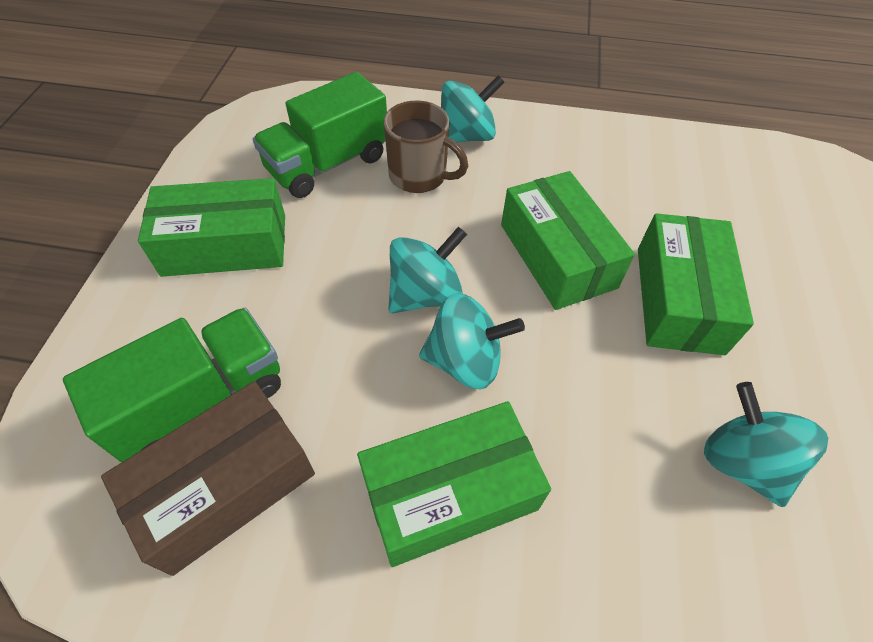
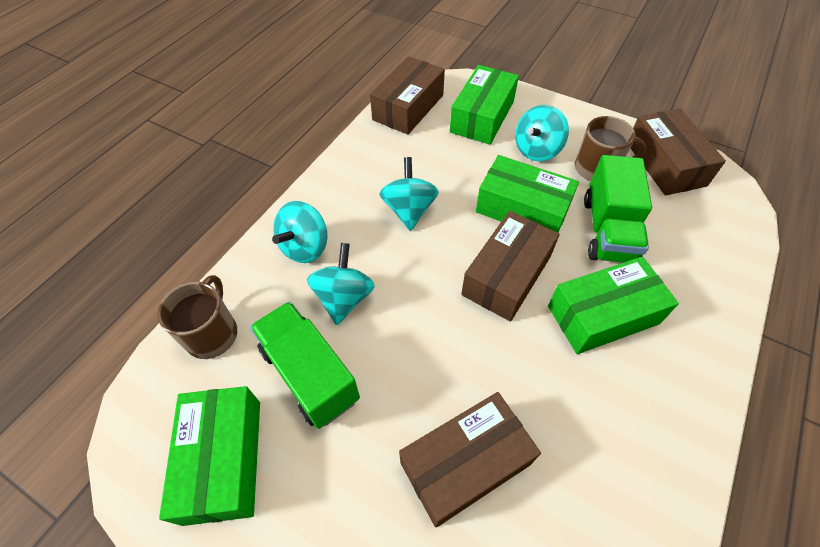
brown box: 1 -> 4
brown mug: 1 -> 2

